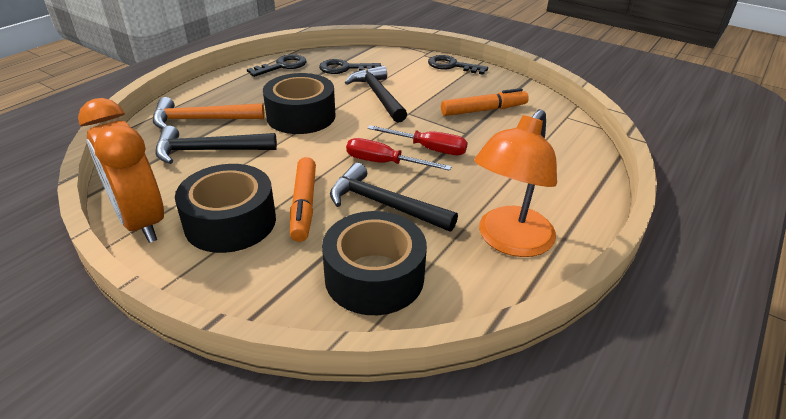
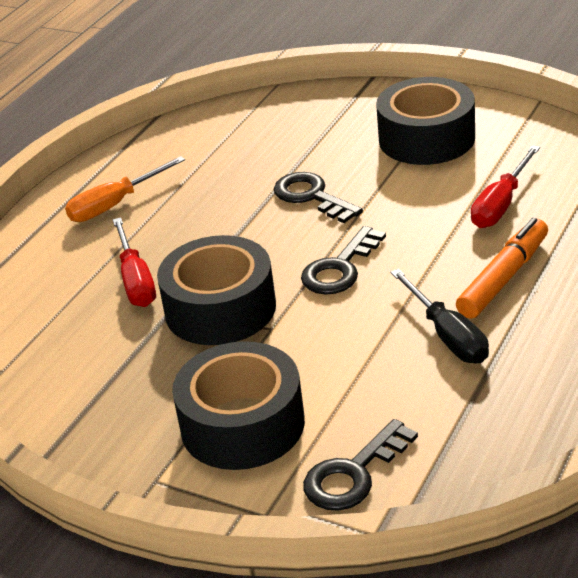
black hammer: 3 -> 0
black screwdriver: 0 -> 1
orange clock: 1 -> 0
orange hammer: 1 -> 0
orange lamp: 1 -> 0
orange marker: 2 -> 1
orange screwdriver: 0 -> 1

